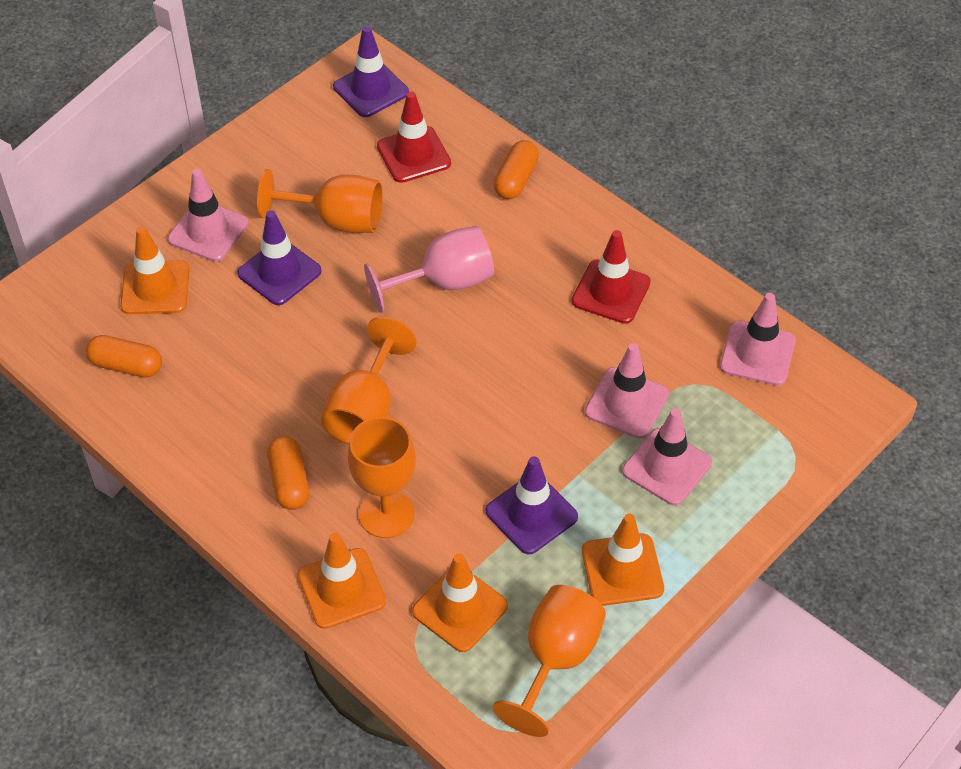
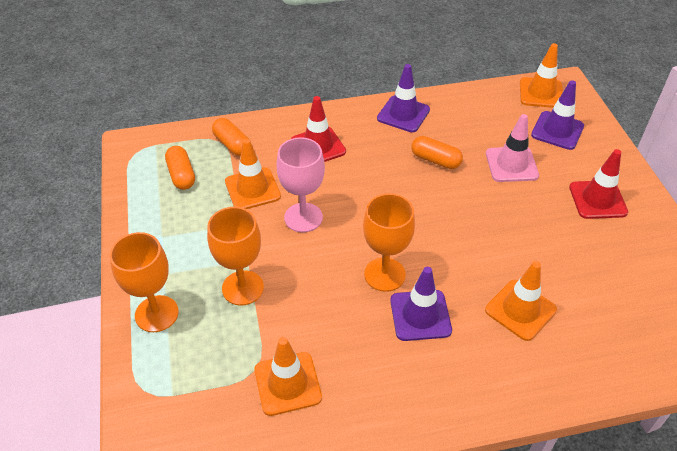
orange goblet: 4 -> 3
pink traffic cone: 4 -> 1

